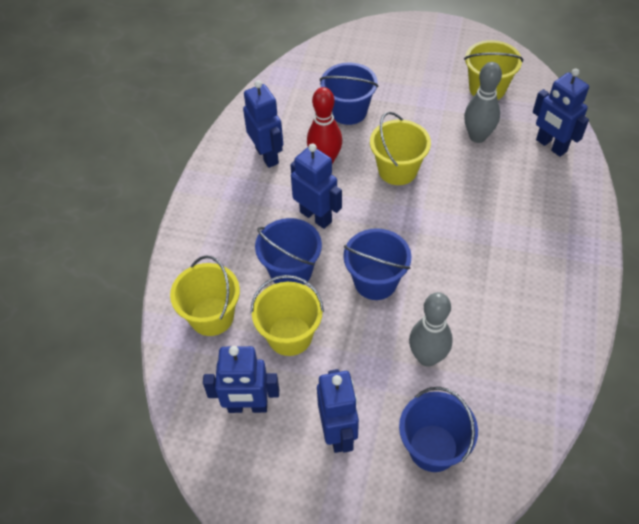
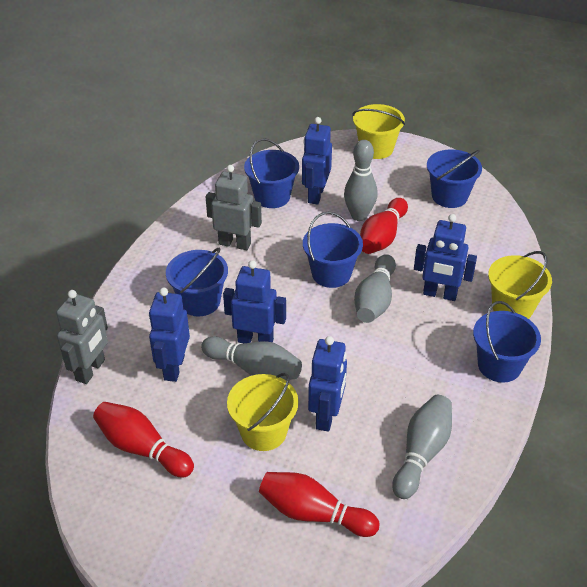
blue bucket: 4 -> 5
grey bowling pin: 2 -> 4
grey robot: 0 -> 2
red bowling pin: 1 -> 3
yellow bucket: 4 -> 3

